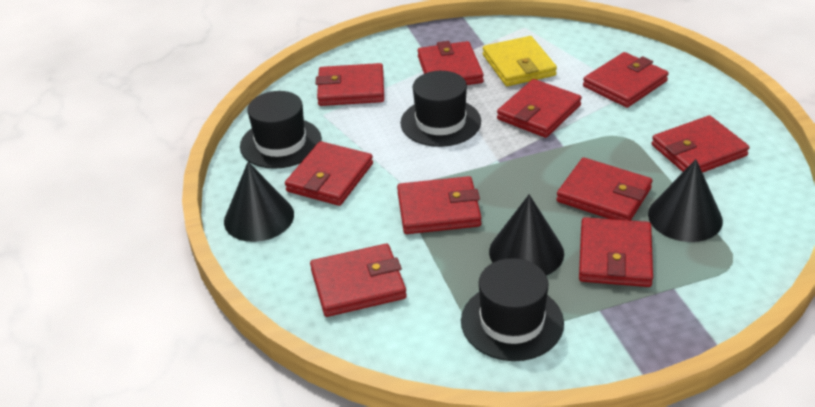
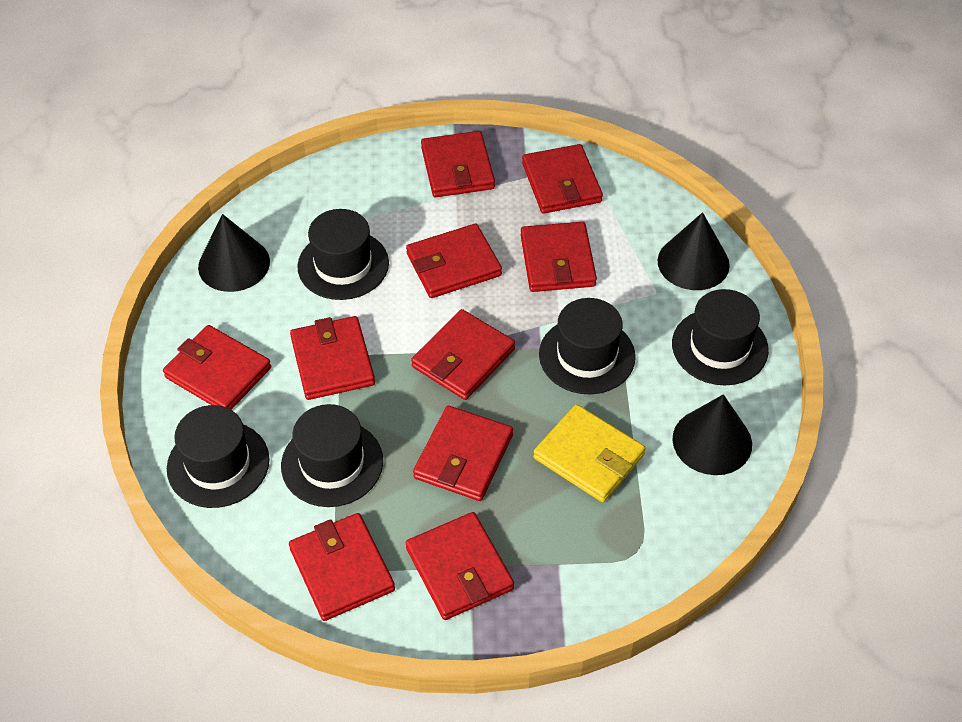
black hat: 3 -> 5

